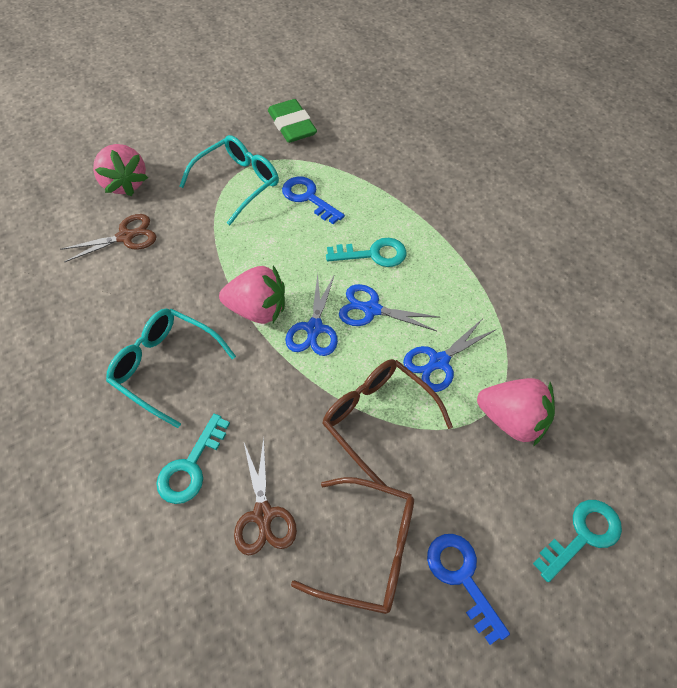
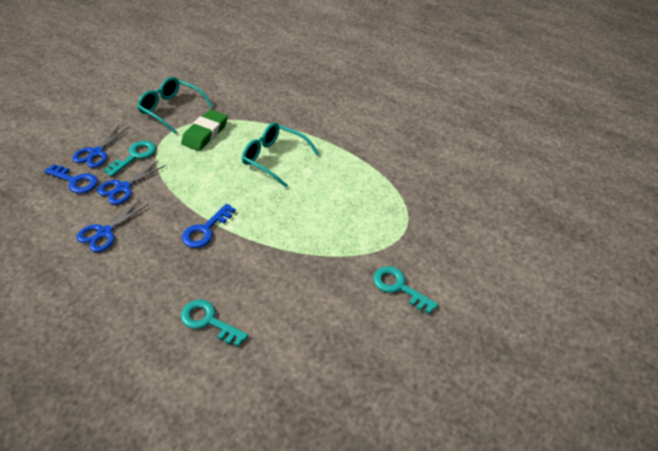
brown glasses: 2 -> 0
brown scissors: 2 -> 0
pink strawberry: 3 -> 0

